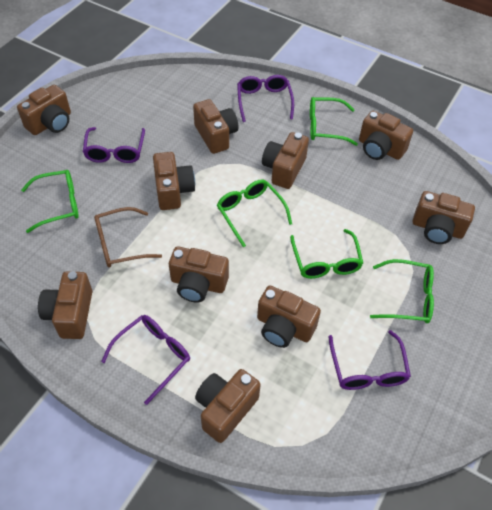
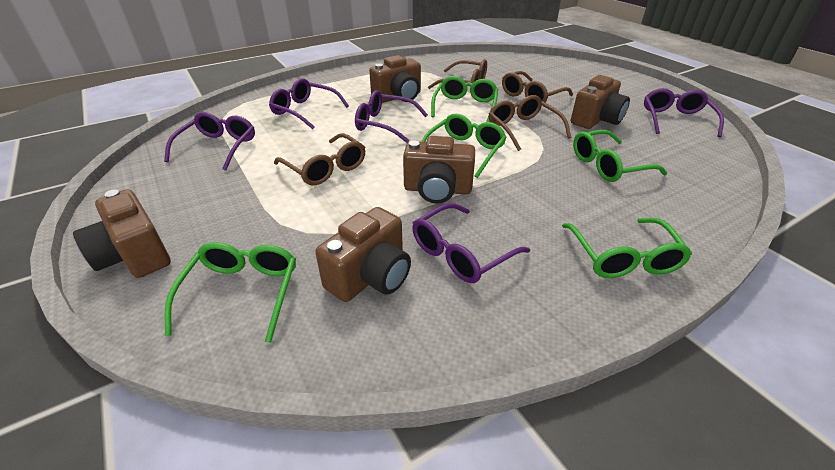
brown camera: 10 -> 5
brown glasses: 1 -> 4
purple glasses: 4 -> 5

